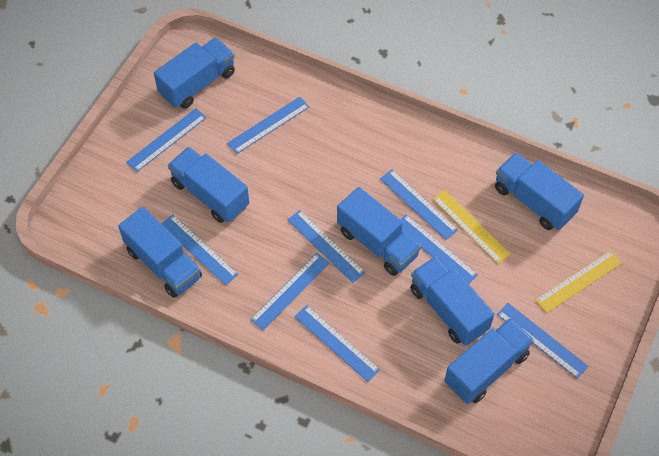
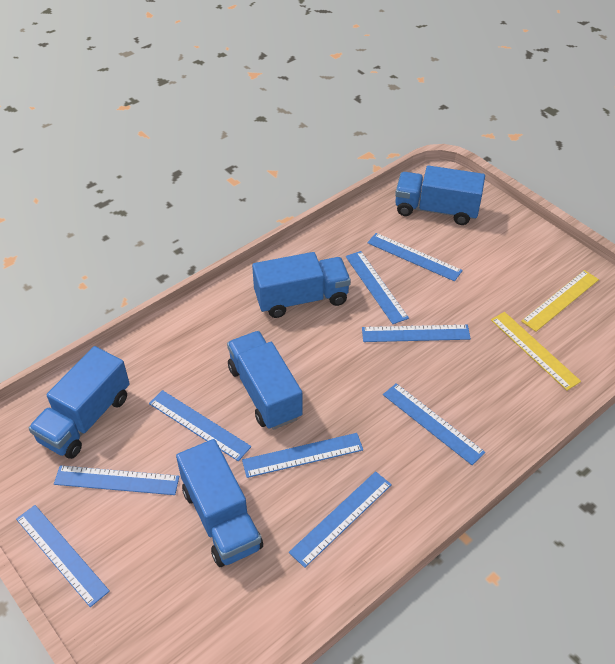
blue truck: 7 -> 5

